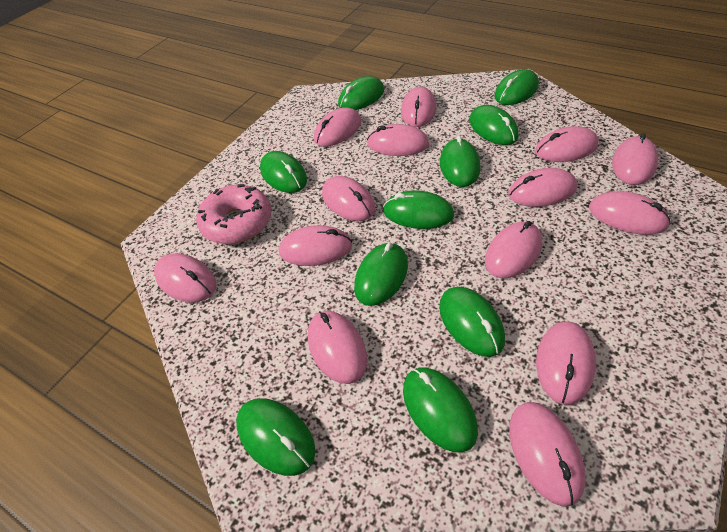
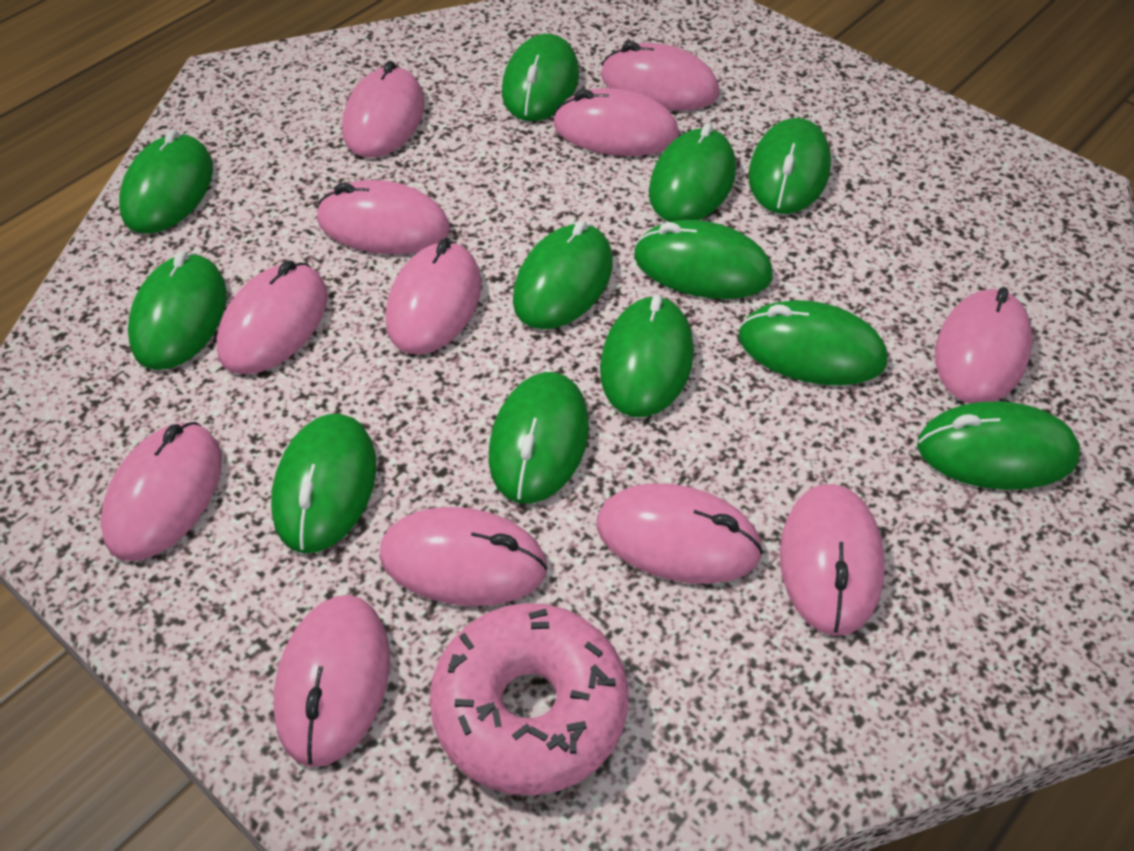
green mouse: 10 -> 12
pink mouse: 14 -> 12

